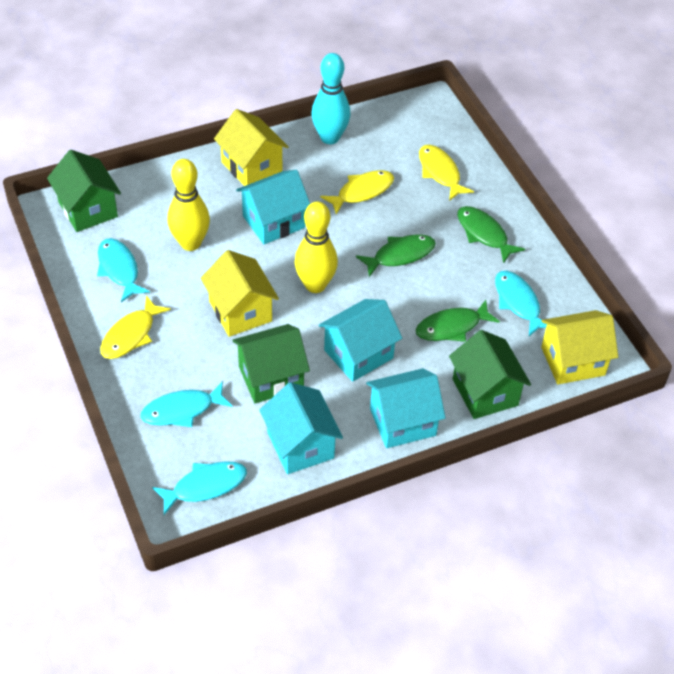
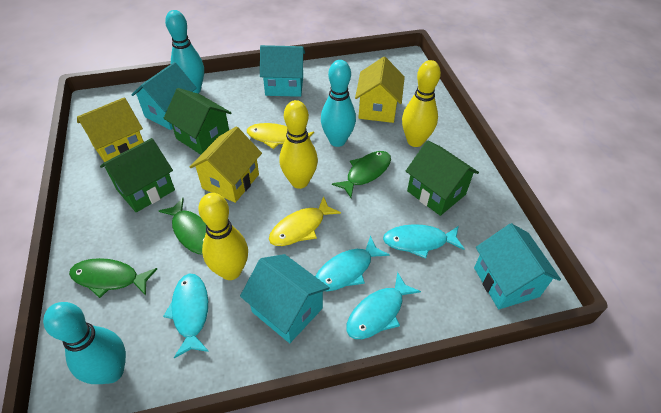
turquoise bowling pin: 1 -> 3
yellow bowling pin: 2 -> 3
yellow fish: 3 -> 2

